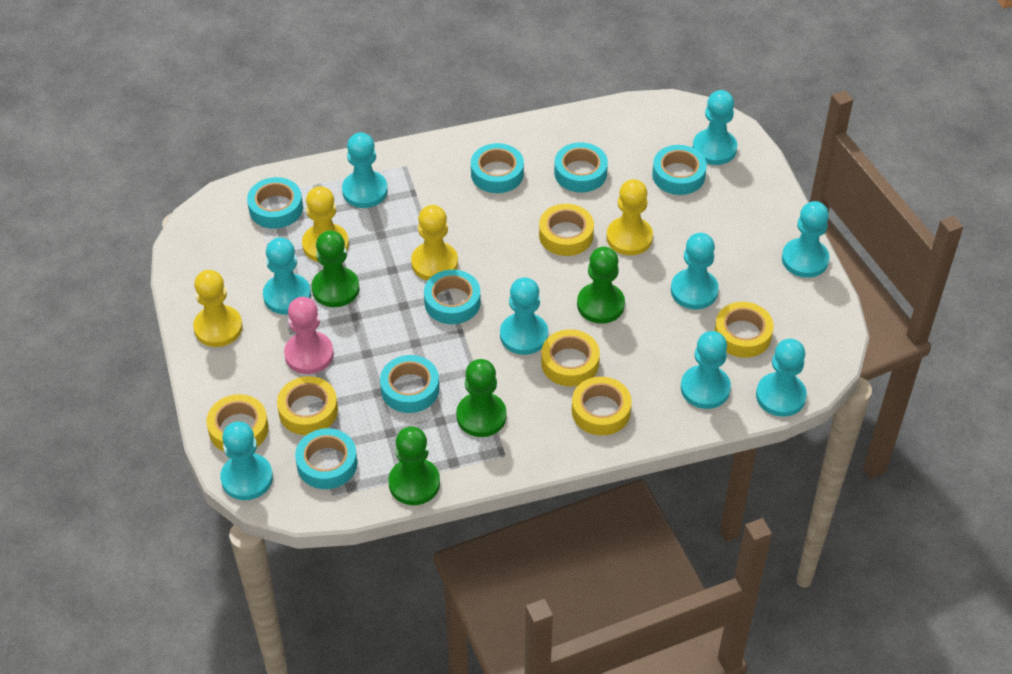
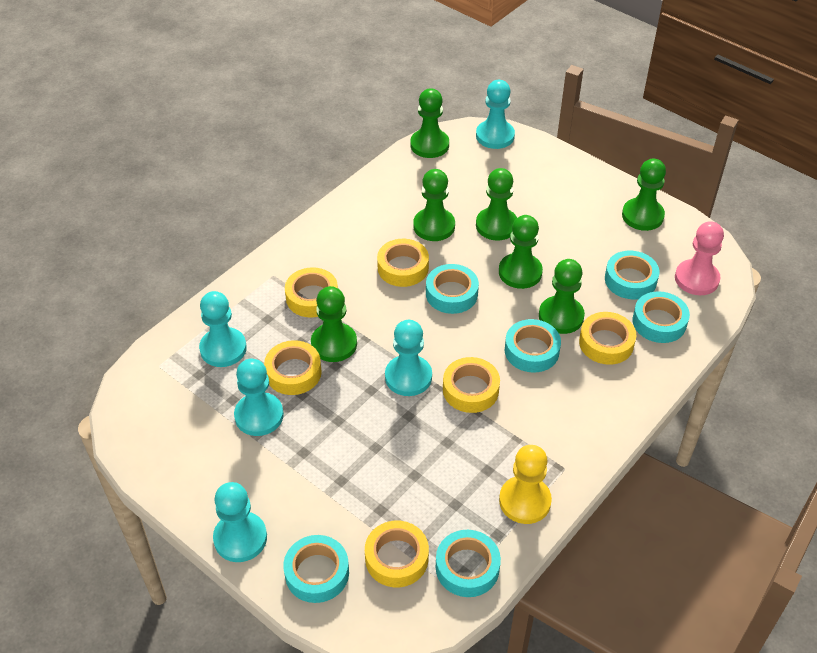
green pawn: 4 -> 7
turquoise pawn: 9 -> 5
turquoise tape: 7 -> 6
yellow pawn: 4 -> 1

